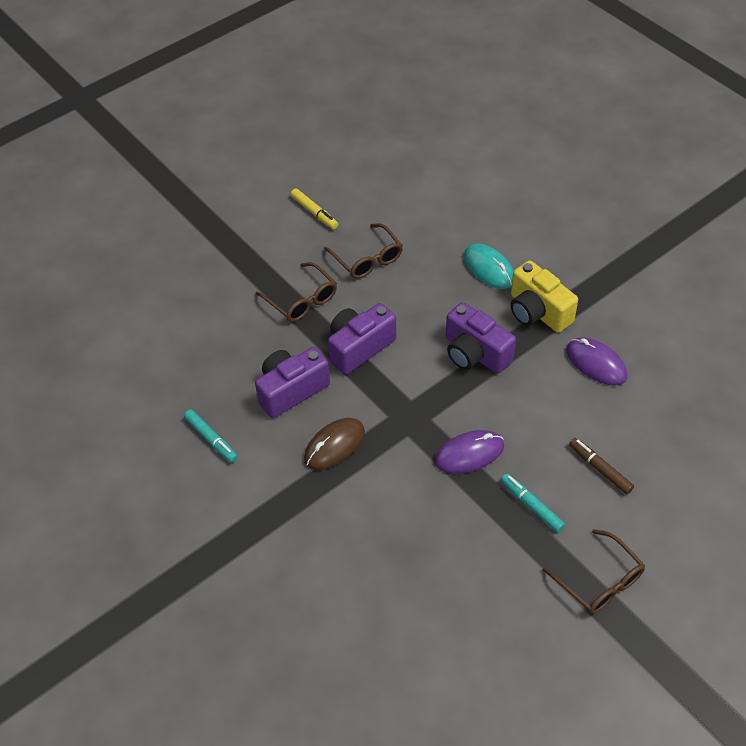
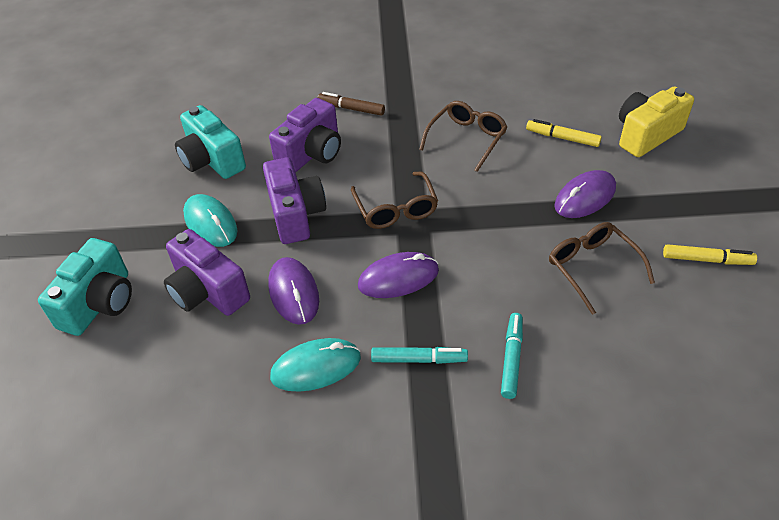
brown mouse: 1 -> 0
purple mouse: 2 -> 3
turquoise camera: 0 -> 2
turquoise mouse: 1 -> 2
yellow marker: 1 -> 2

